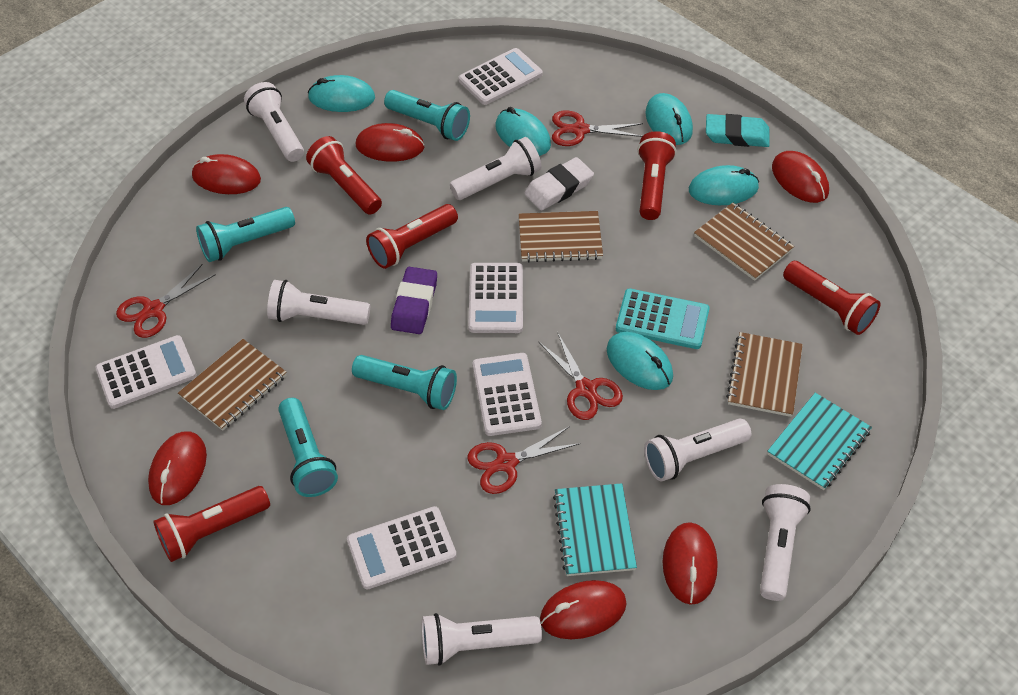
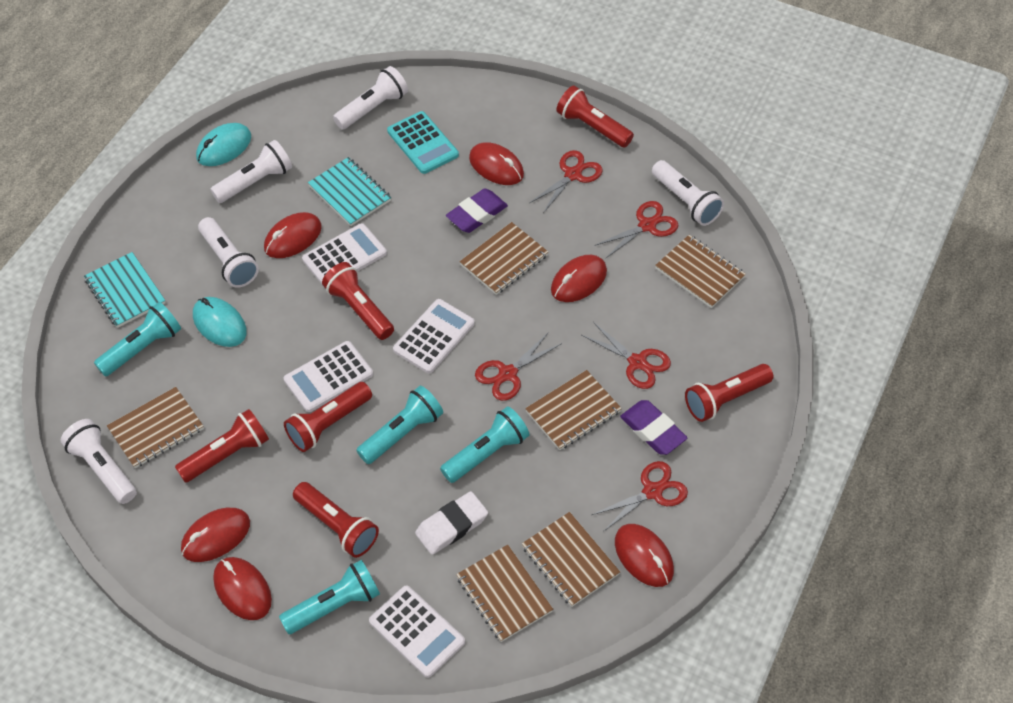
brown notebook: 4 -> 6
purple eraser: 1 -> 2
red flashlight: 5 -> 6
red scissors: 4 -> 5
turquoise eraser: 1 -> 0
turquoise mouse: 5 -> 2
white calculator: 5 -> 4
white flashlight: 6 -> 5

